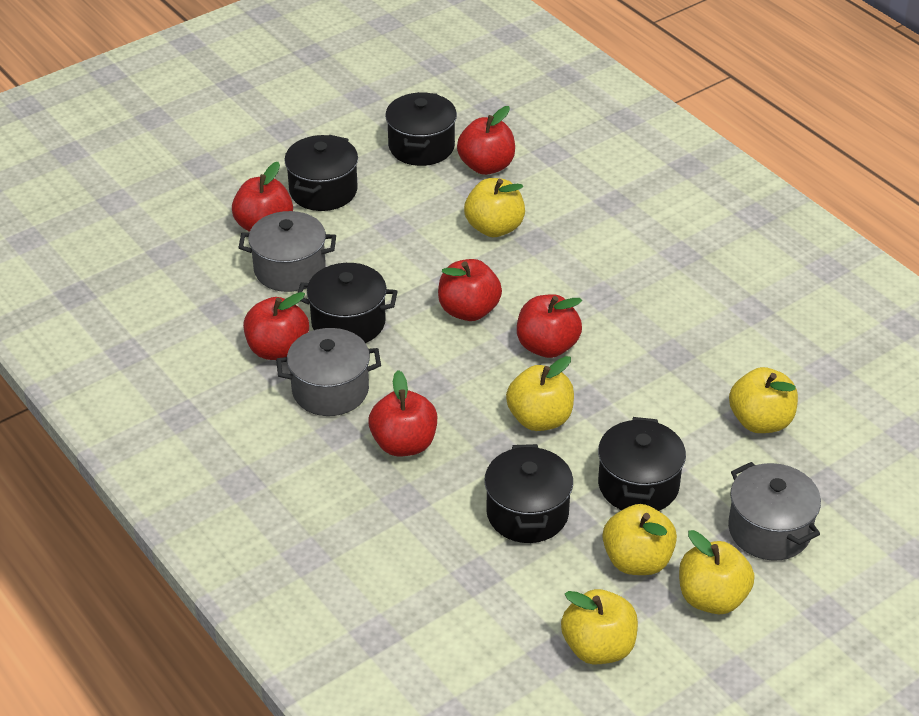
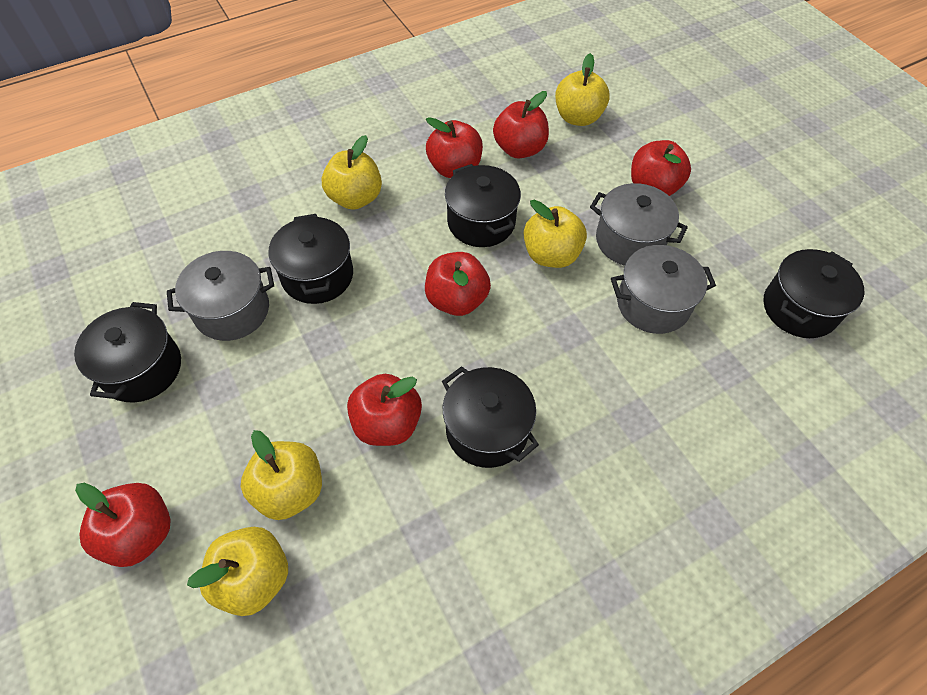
yellow apple: 6 -> 5

